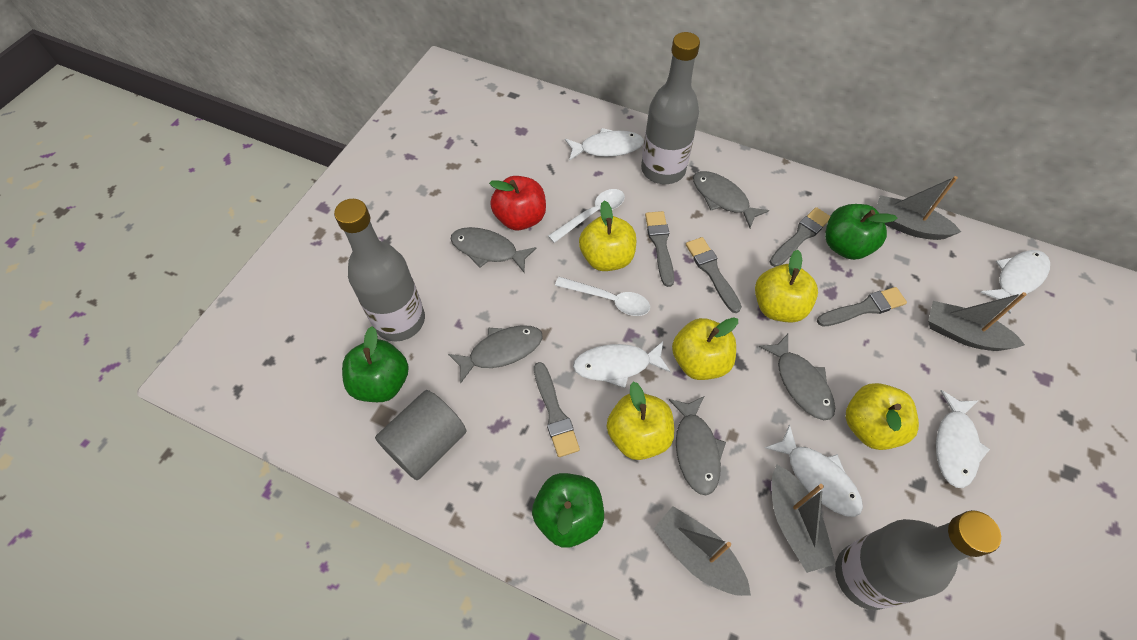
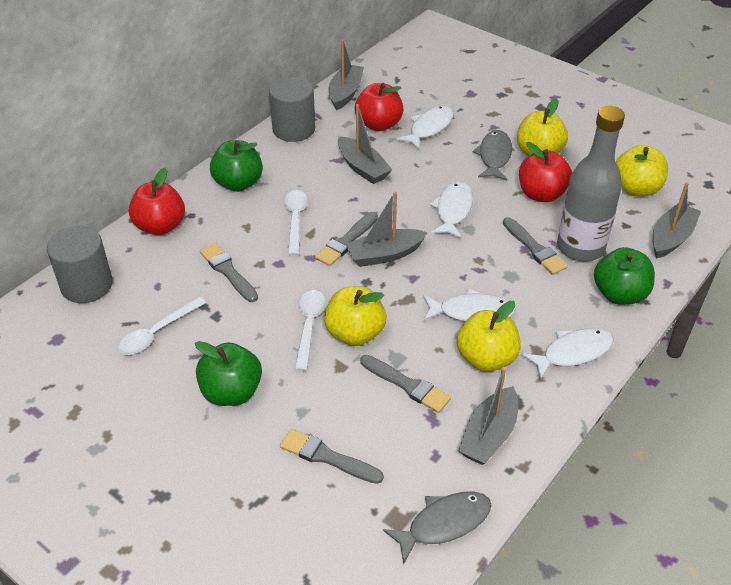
grey boat: 4 -> 5
grey bottle: 3 -> 1
grey cylinder: 1 -> 2
grey fish: 5 -> 2
red apple: 1 -> 3
white fish: 5 -> 4
white spoon: 2 -> 3
yellow apple: 5 -> 4

